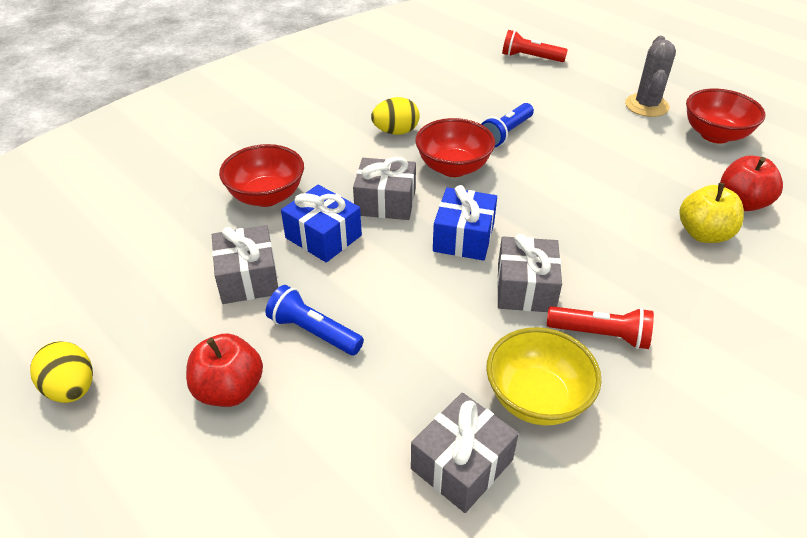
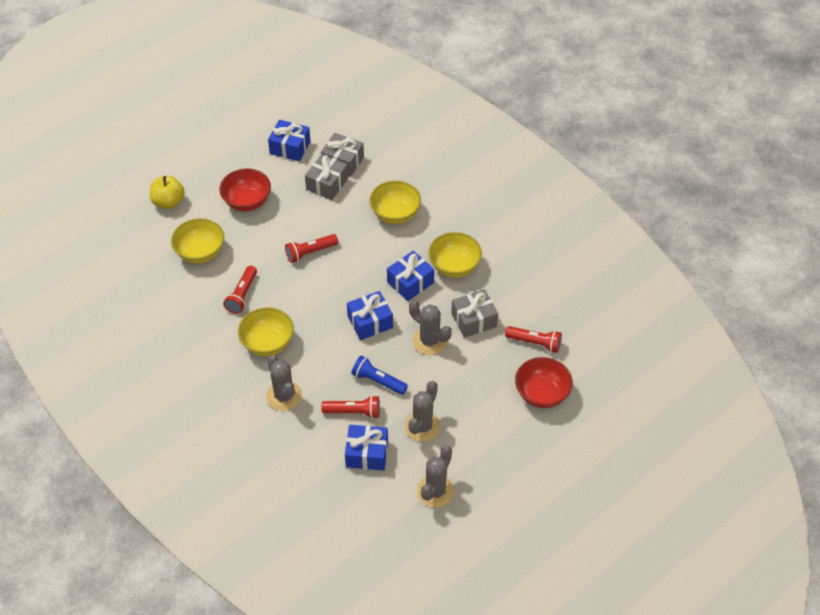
blue flashlight: 2 -> 1
blue gift: 2 -> 4
grey cactus: 1 -> 4
grey gift: 4 -> 3
red apple: 2 -> 0
red bowl: 3 -> 2
red flashlight: 2 -> 4
yellow bowl: 1 -> 4
yellow egg: 2 -> 0

